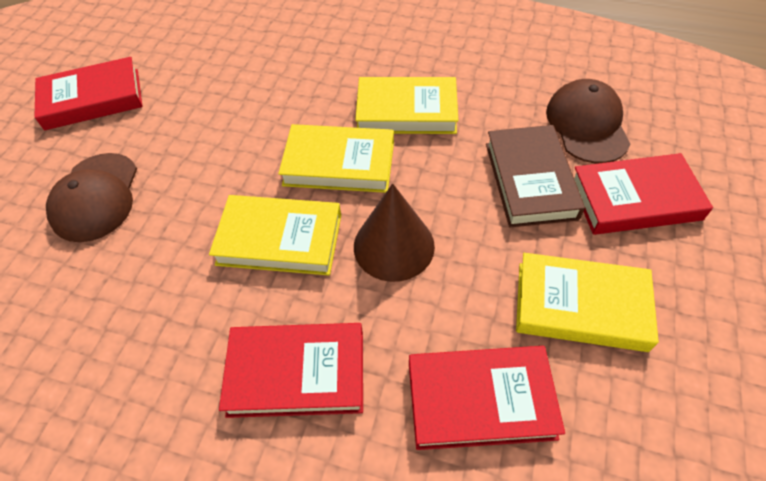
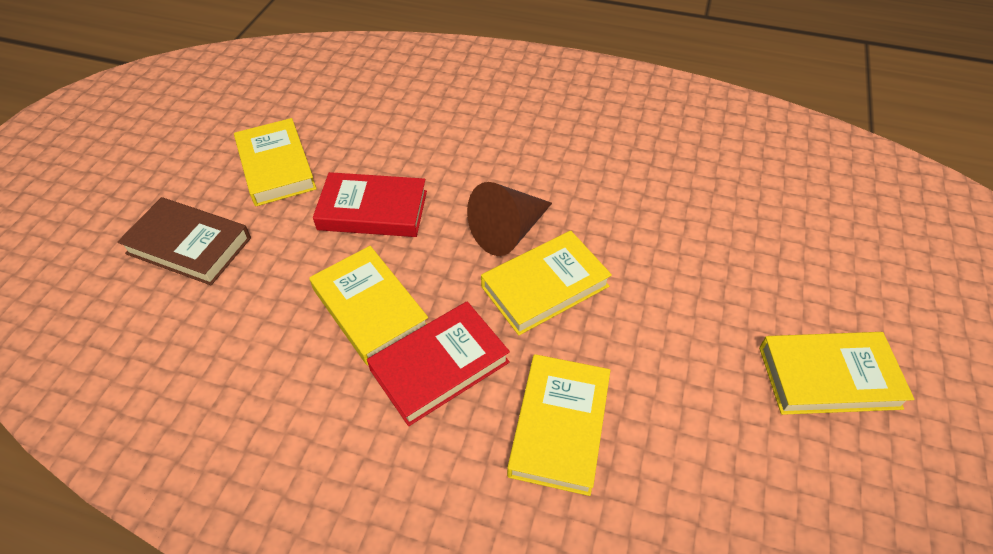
brown cap: 2 -> 0
red book: 4 -> 2
yellow book: 4 -> 5

